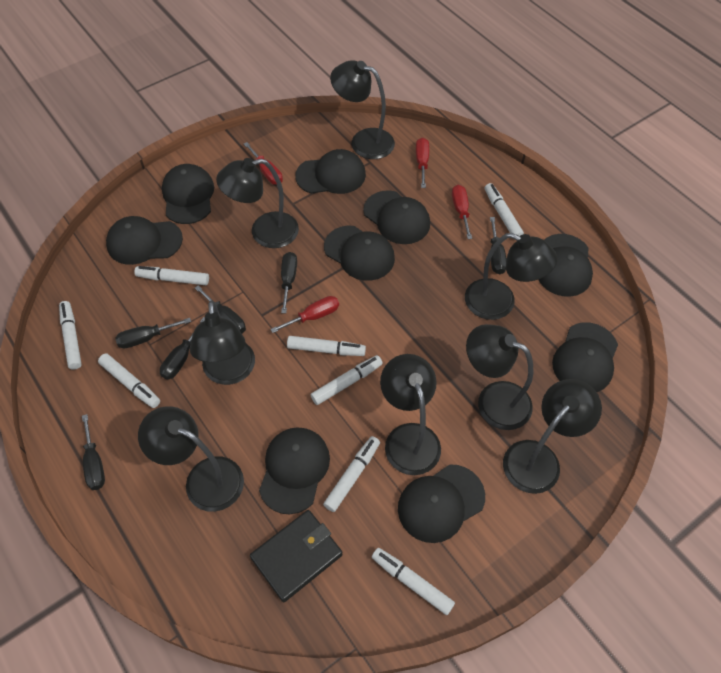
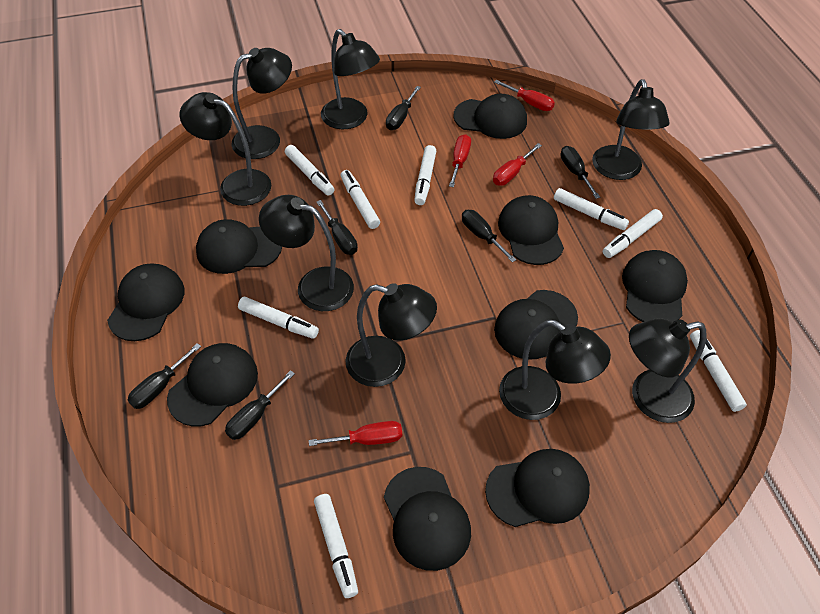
black wallet: 1 -> 0

